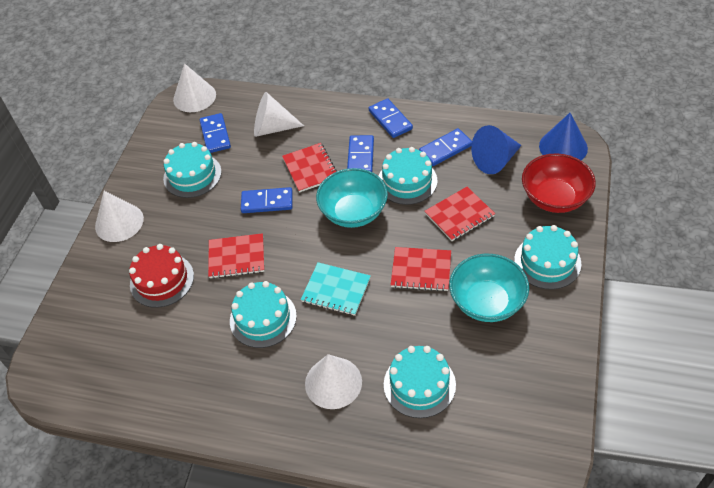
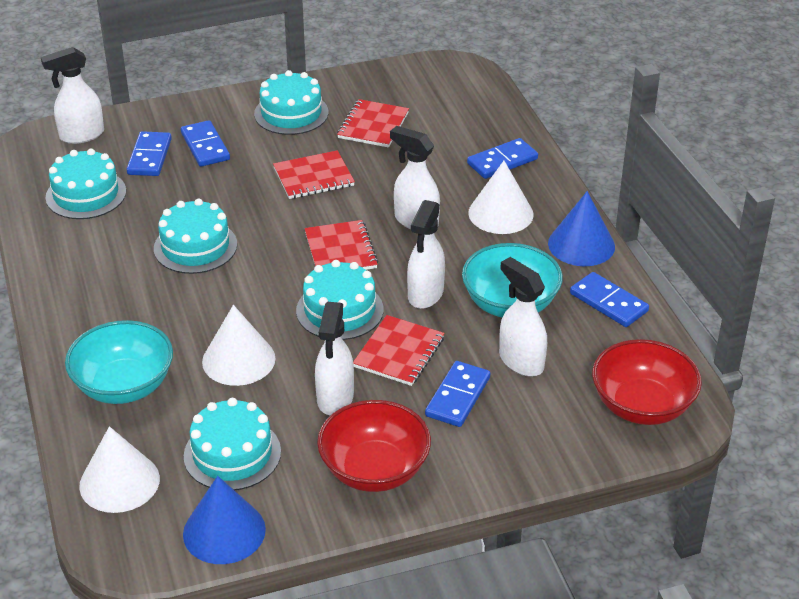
red bowl: 1 -> 2
red cake: 1 -> 0
turquoise notebook: 1 -> 0
white cone: 4 -> 3
white spray bottle: 0 -> 5

